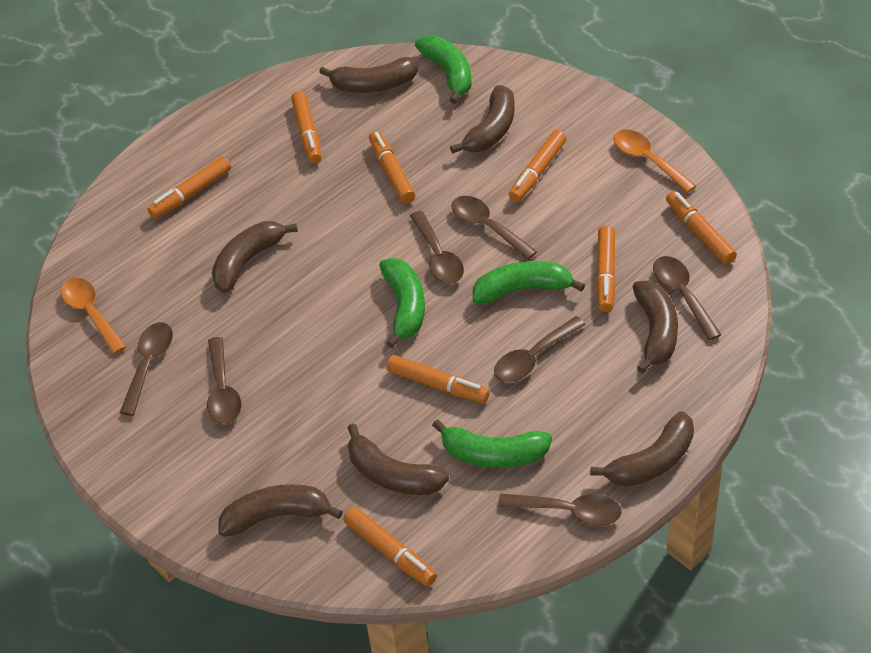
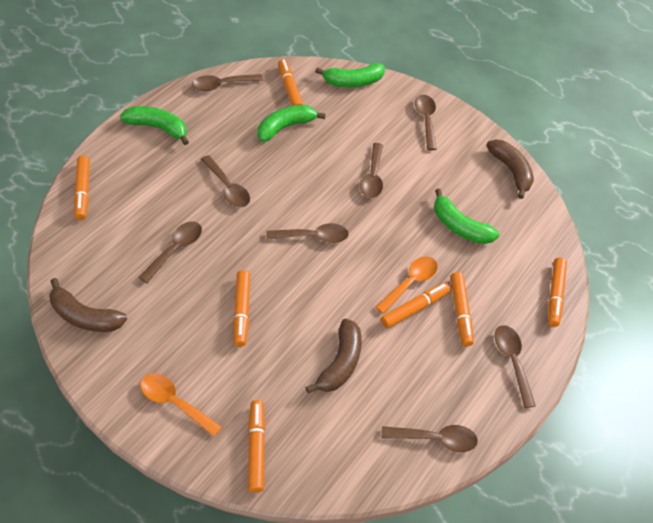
brown banana: 7 -> 3
brown spoon: 7 -> 8
orange marker: 8 -> 7

